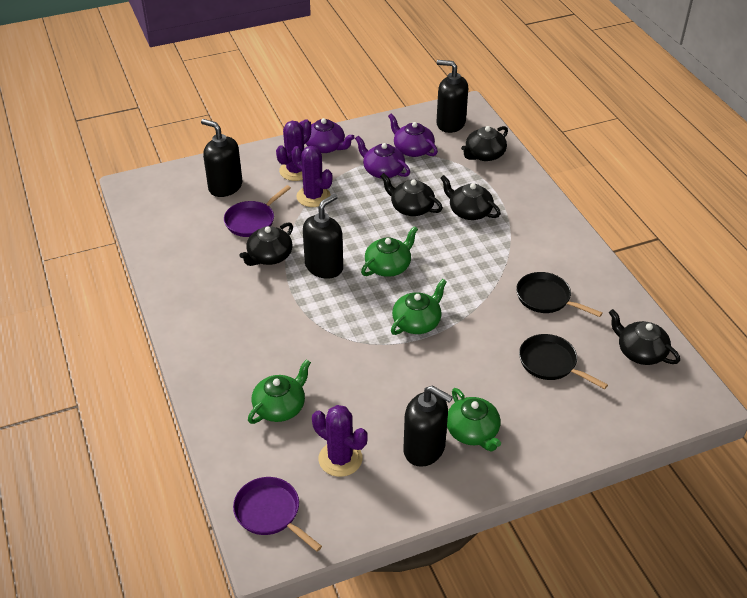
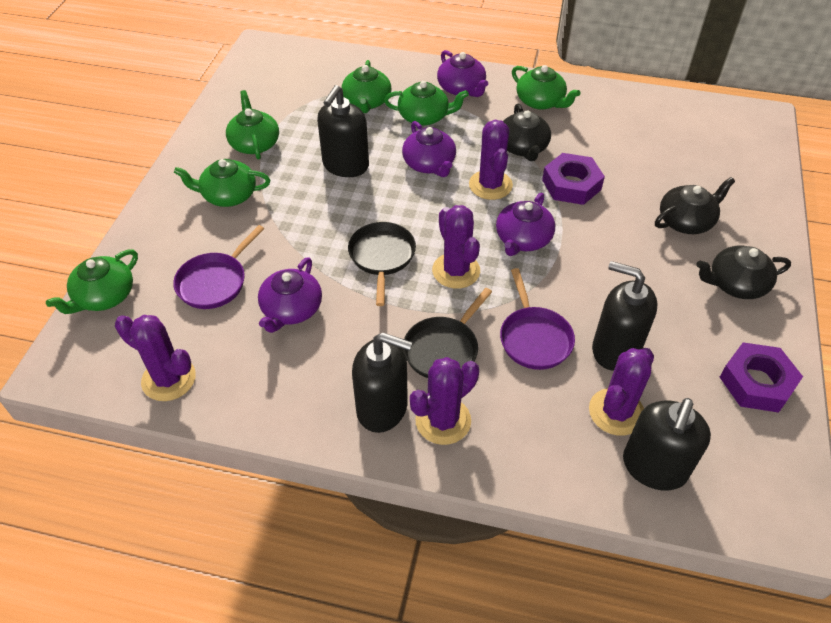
black teapot: 5 -> 3
green teapot: 4 -> 6
purple cactus: 3 -> 5
purple nut: 0 -> 2
purple teapot: 3 -> 4

